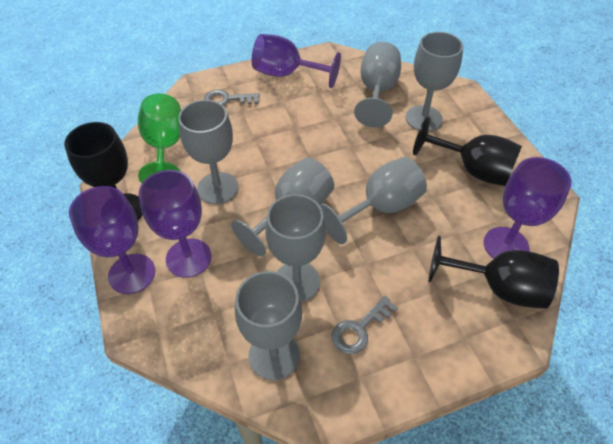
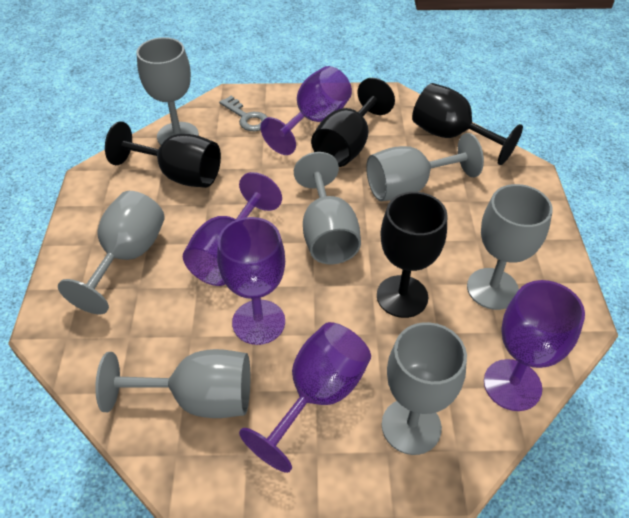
black goblet: 3 -> 4
green goblet: 1 -> 0
grey key: 2 -> 1
purple goblet: 4 -> 5

